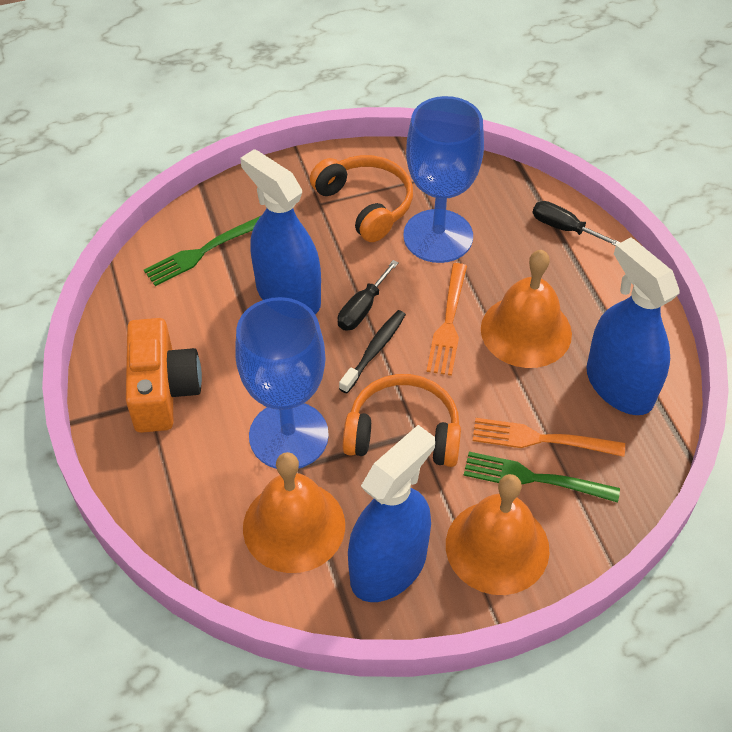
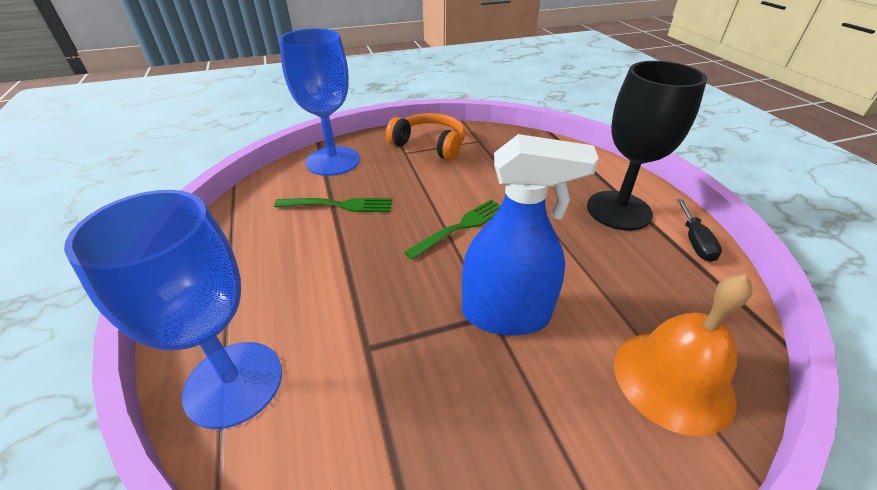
black goblet: 0 -> 1
black screwdriver: 2 -> 1
black toothbrush: 1 -> 0
blue spray bottle: 3 -> 1
orange bell: 3 -> 1
orange camera: 1 -> 0
orange fork: 2 -> 0
orange headphones: 2 -> 1

